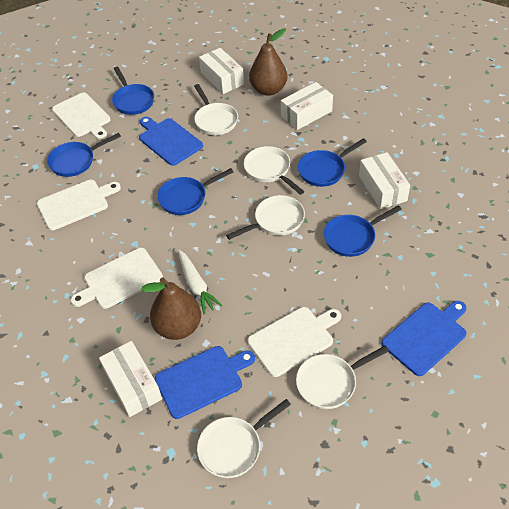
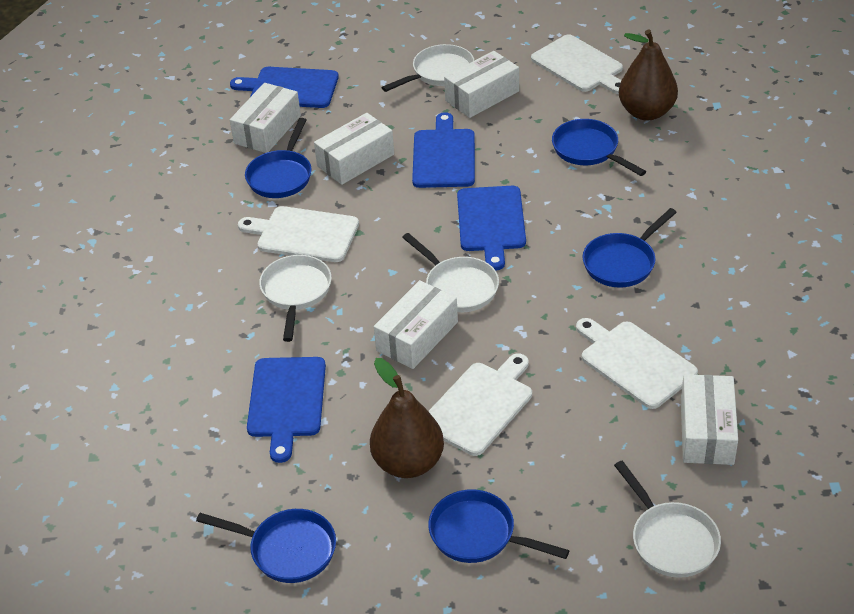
blue cutting board: 3 -> 4
white box: 4 -> 5
white carrot: 1 -> 0
white pan: 5 -> 4

